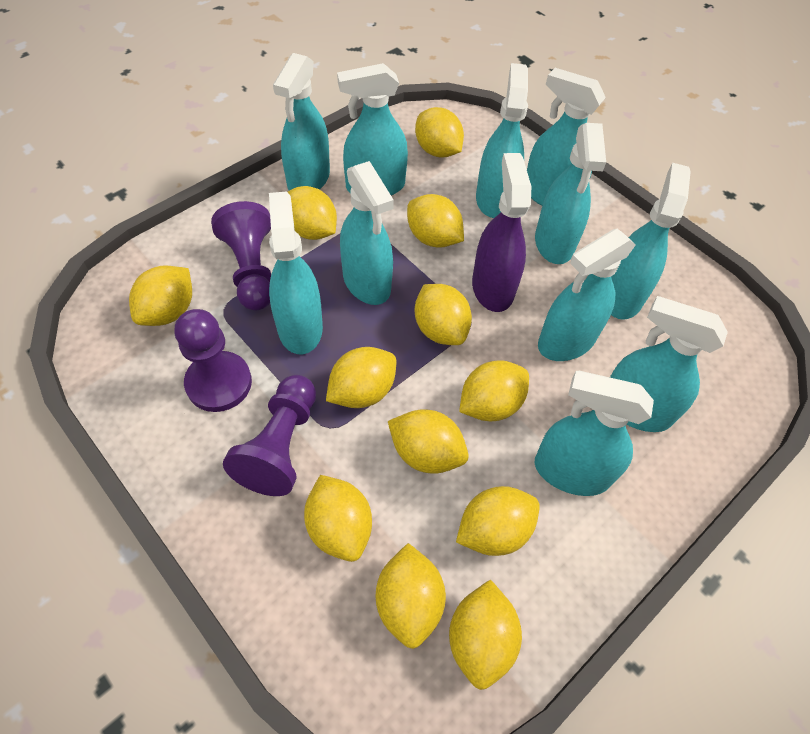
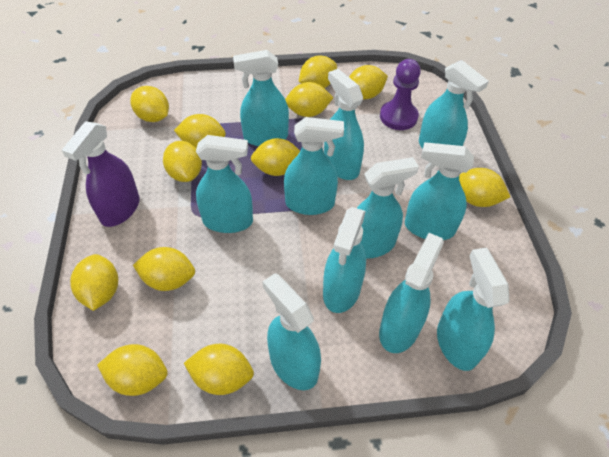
purple pawn: 3 -> 1

